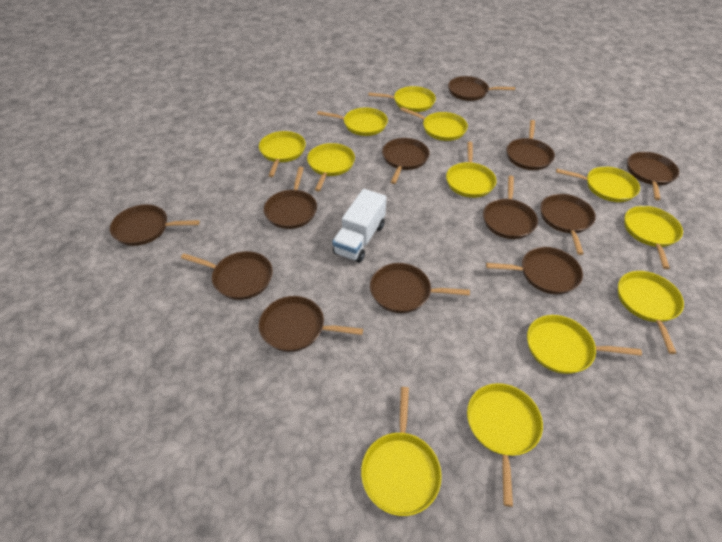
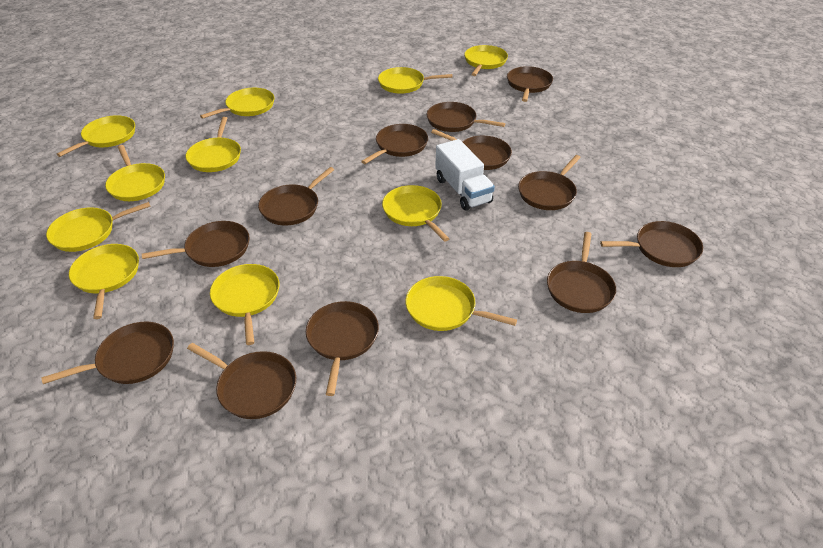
yellow pan: 12 -> 11

